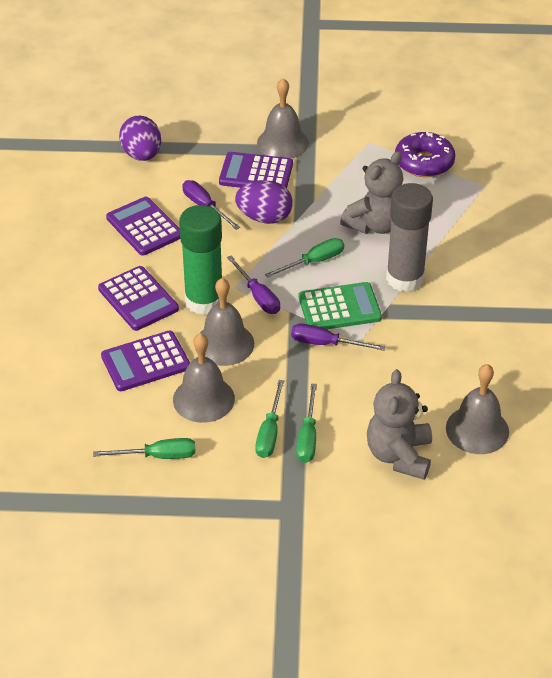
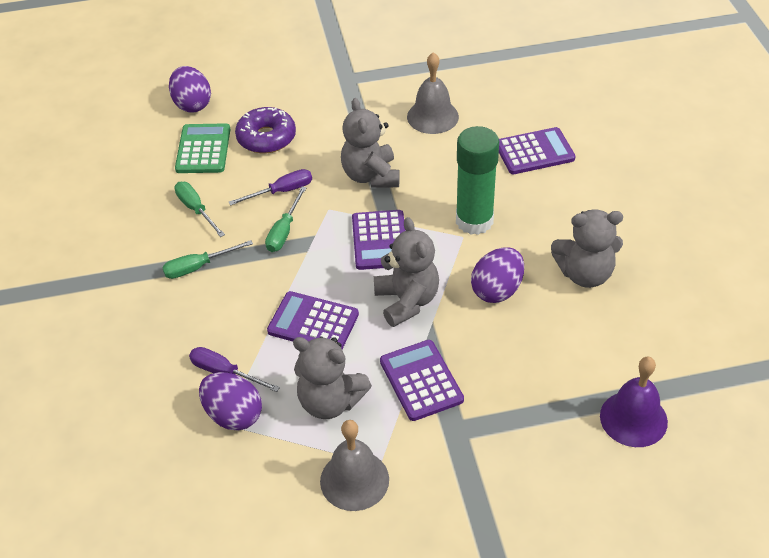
green screwdriver: 4 -> 3
grey bell: 4 -> 2
grey glue stick: 1 -> 0
grey teddy bear: 2 -> 4
purple bell: 0 -> 1
purple egg: 2 -> 3
purple screwdriver: 3 -> 2

